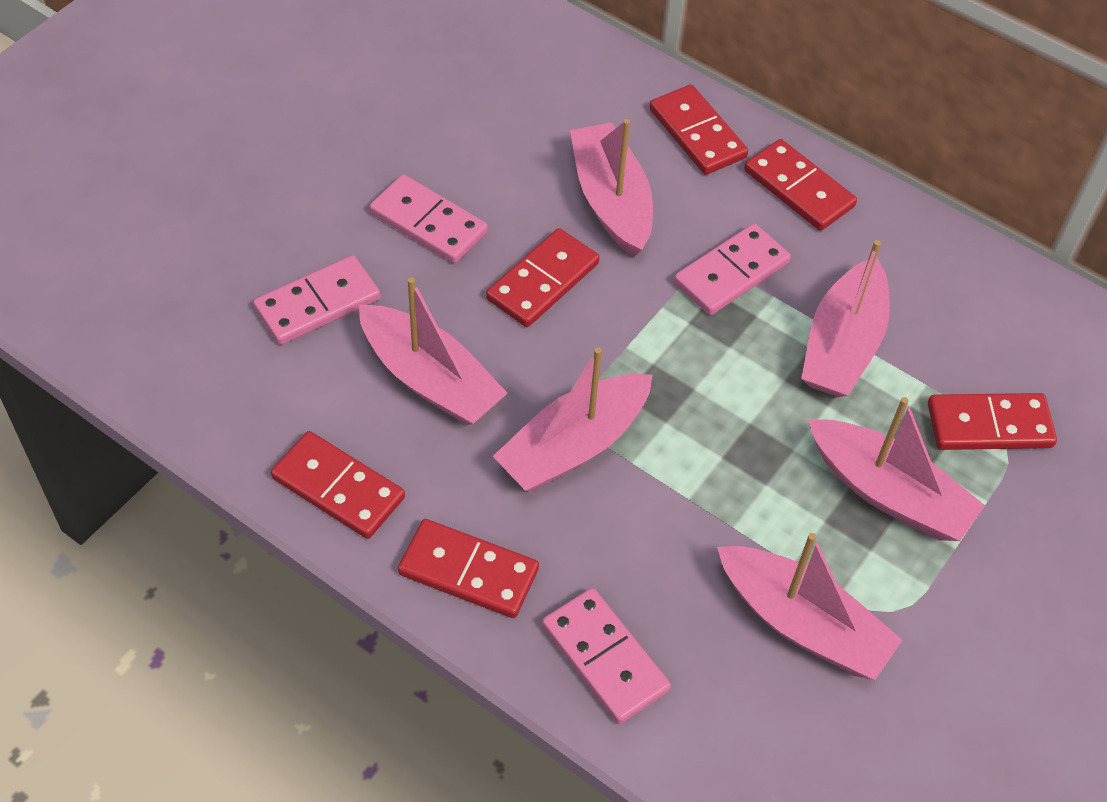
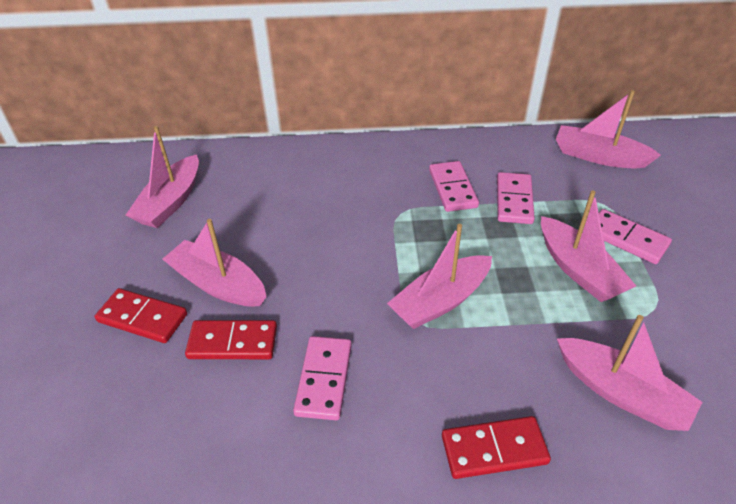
red domino: 6 -> 3

